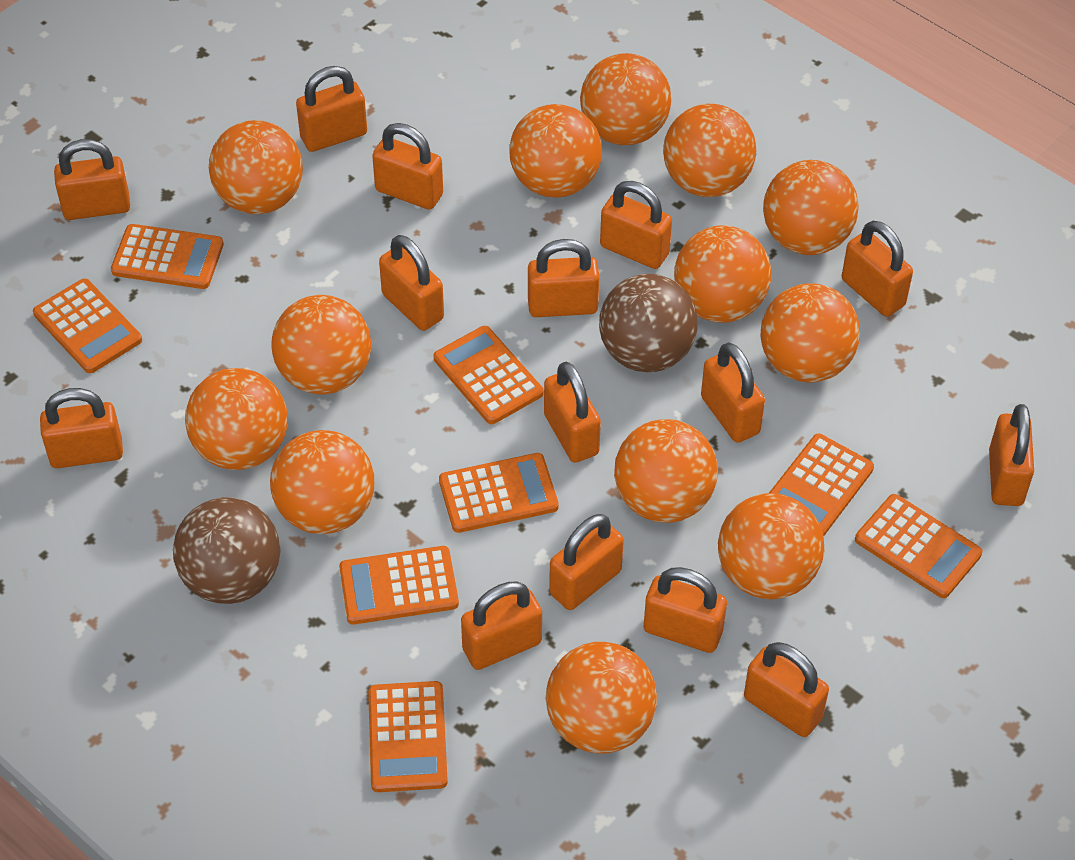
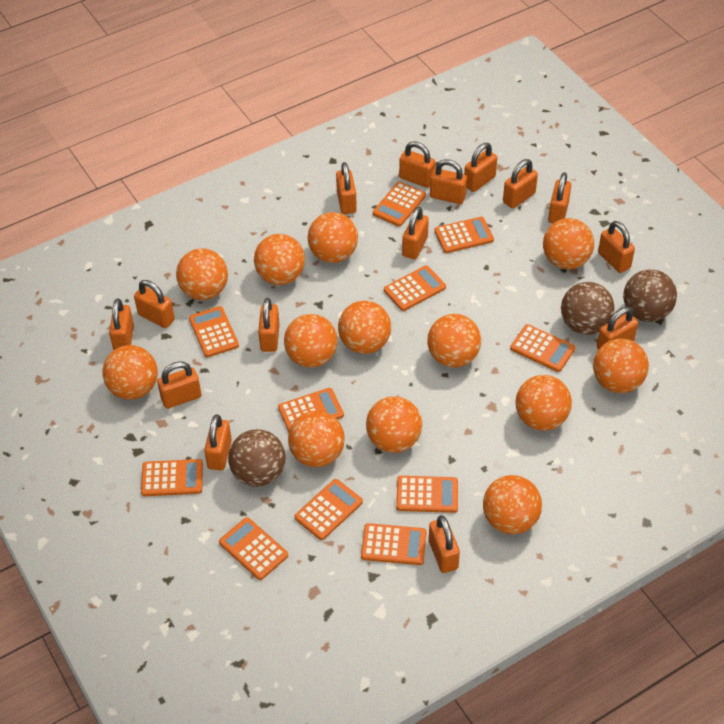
brown ball: 2 -> 3
orange calculator: 8 -> 11

